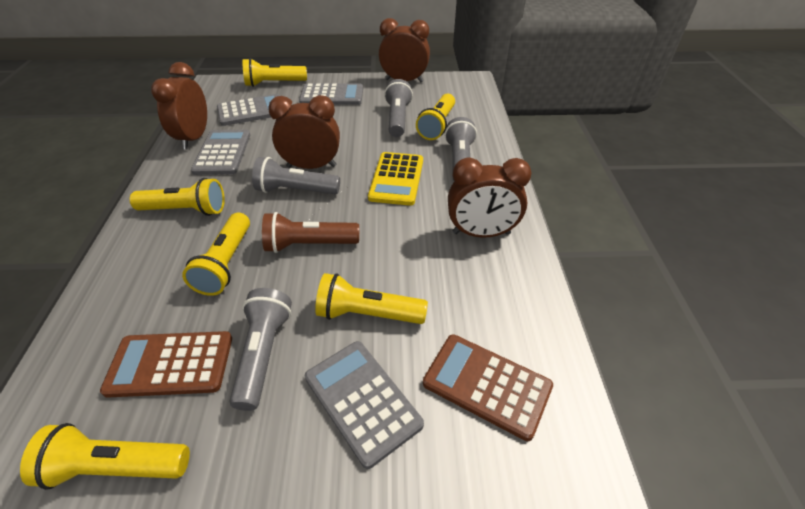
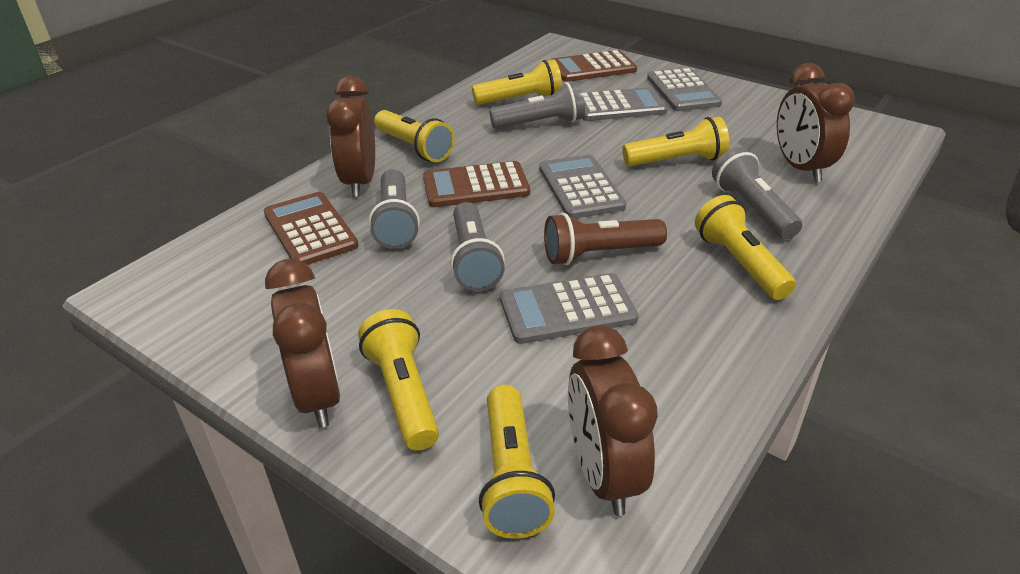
brown calculator: 2 -> 3
yellow calculator: 1 -> 0

